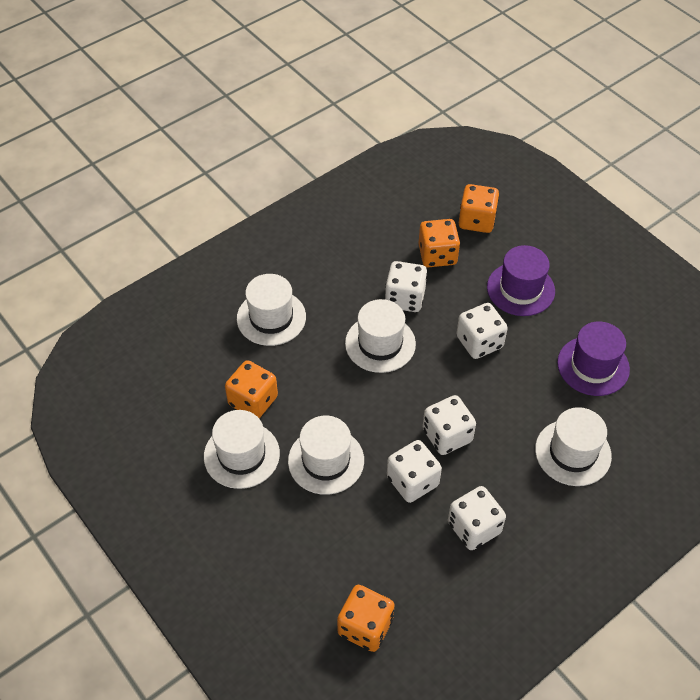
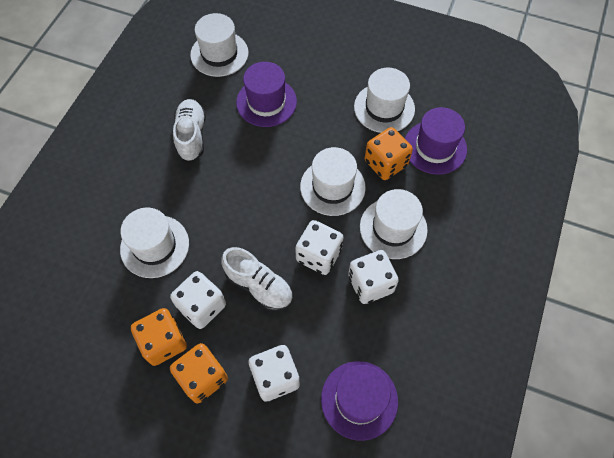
orange dice: 4 -> 3
purple hat: 2 -> 3
white dice: 5 -> 4
white shoe: 0 -> 2

